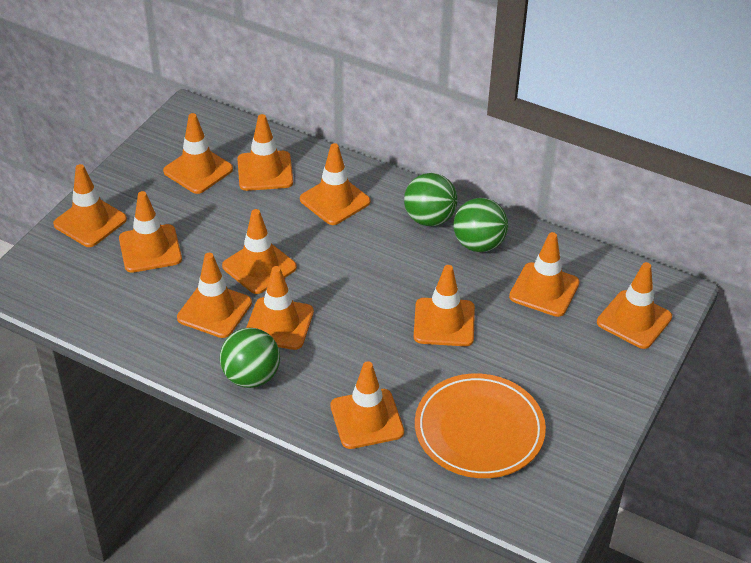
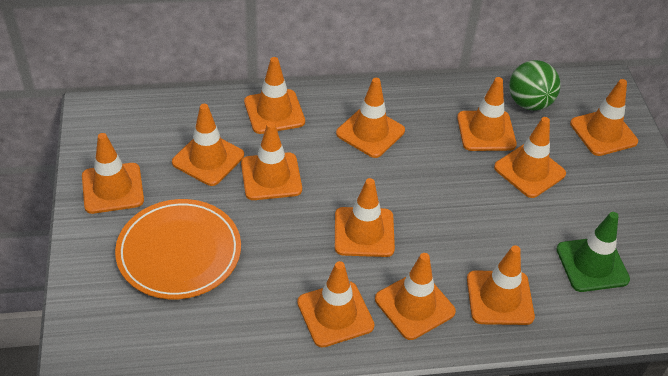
green ball: 3 -> 1
green traffic cone: 0 -> 1

